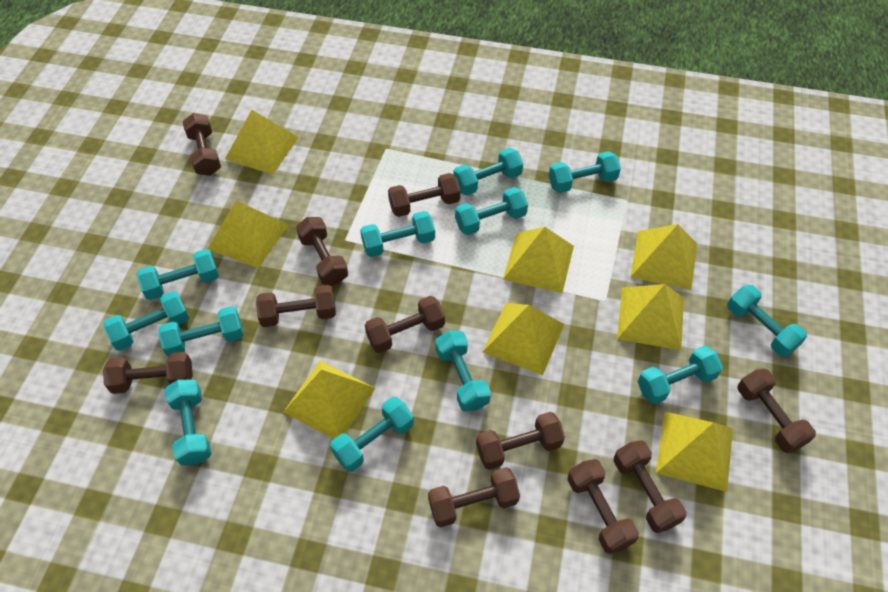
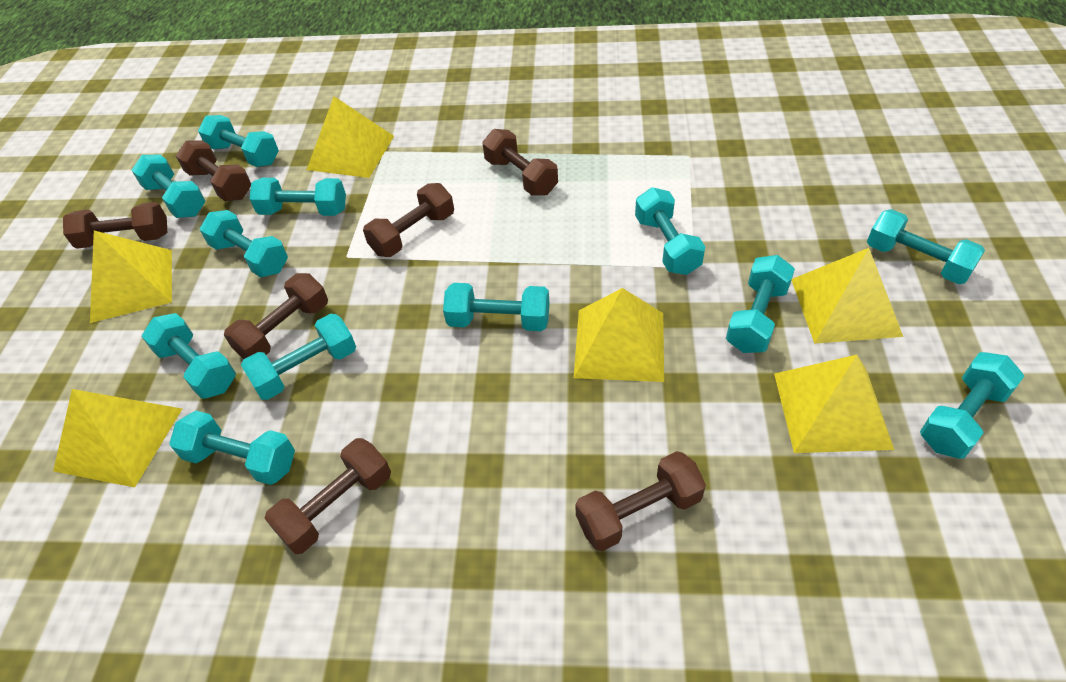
brown dumbbell: 11 -> 7
yellow pyramid: 8 -> 6

